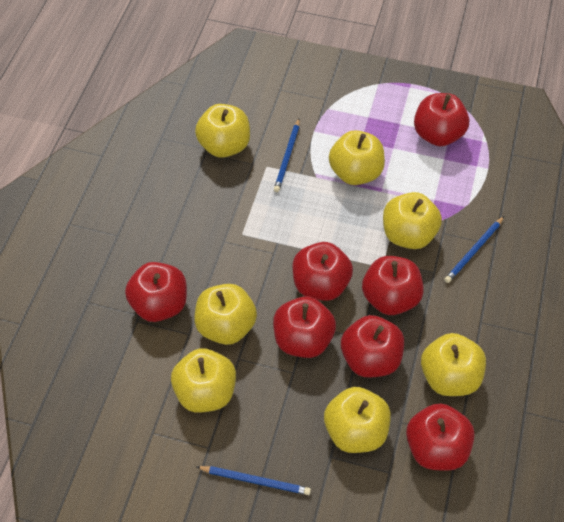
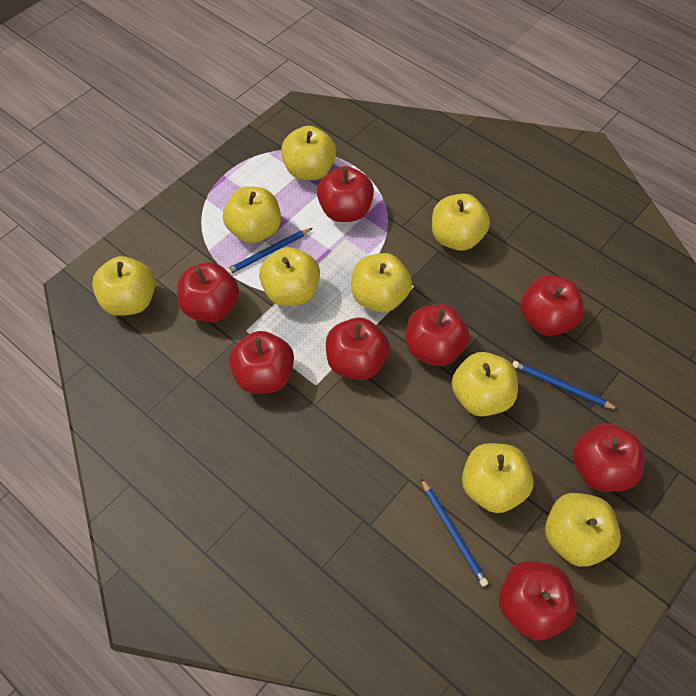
red apple: 7 -> 8
yellow apple: 7 -> 9

